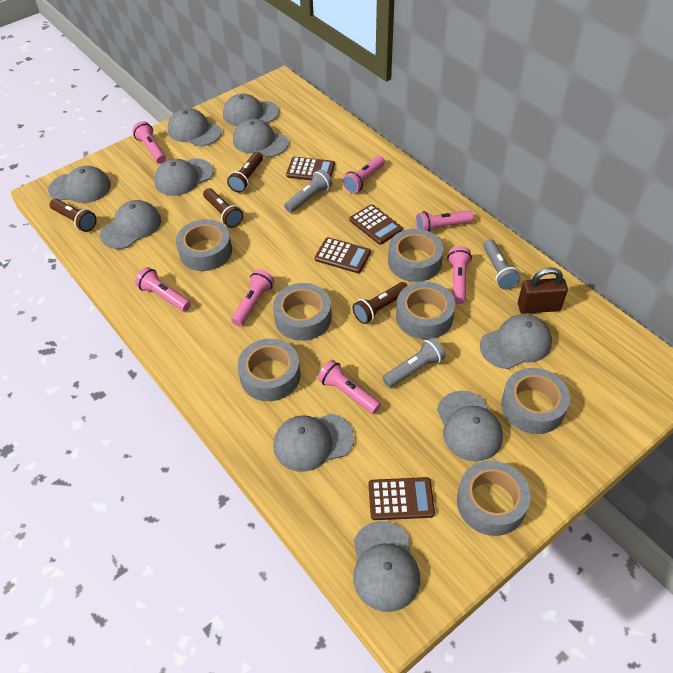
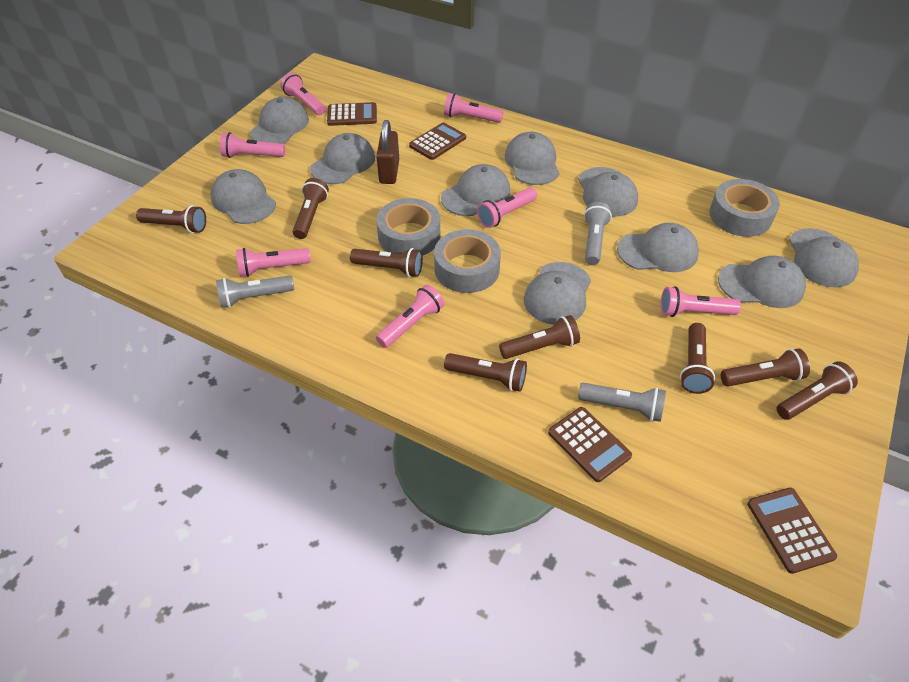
brown flashlight: 4 -> 8
grey tape: 7 -> 3

